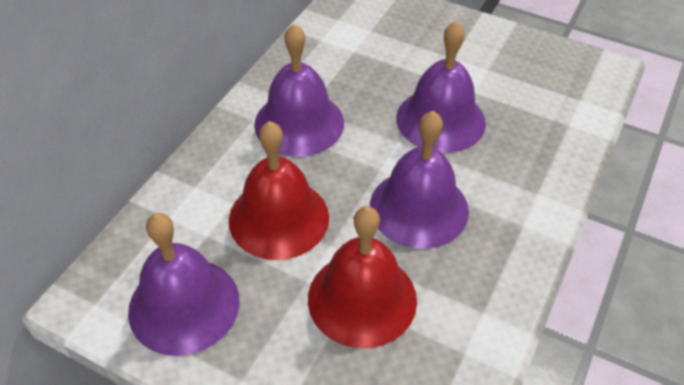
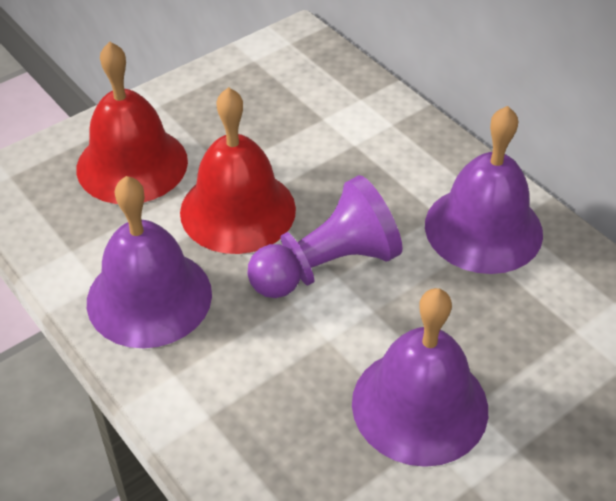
purple bell: 4 -> 3
purple pawn: 0 -> 1

